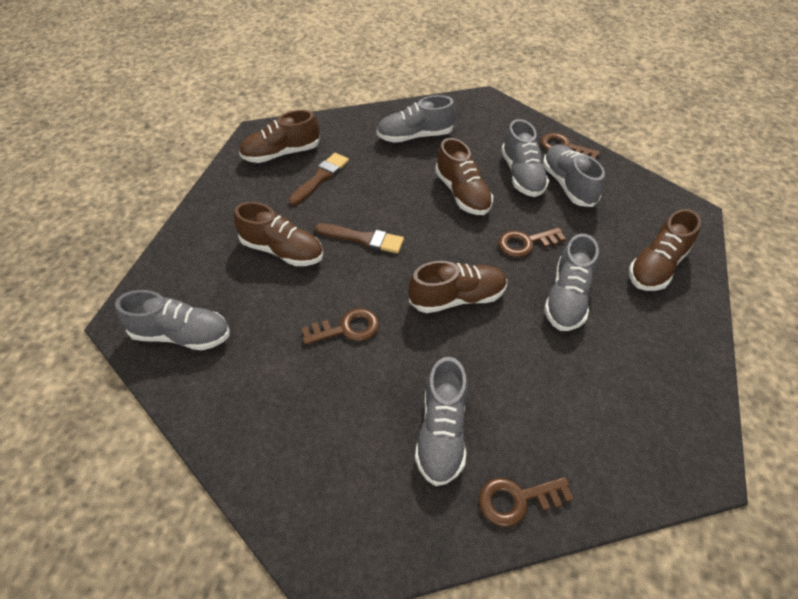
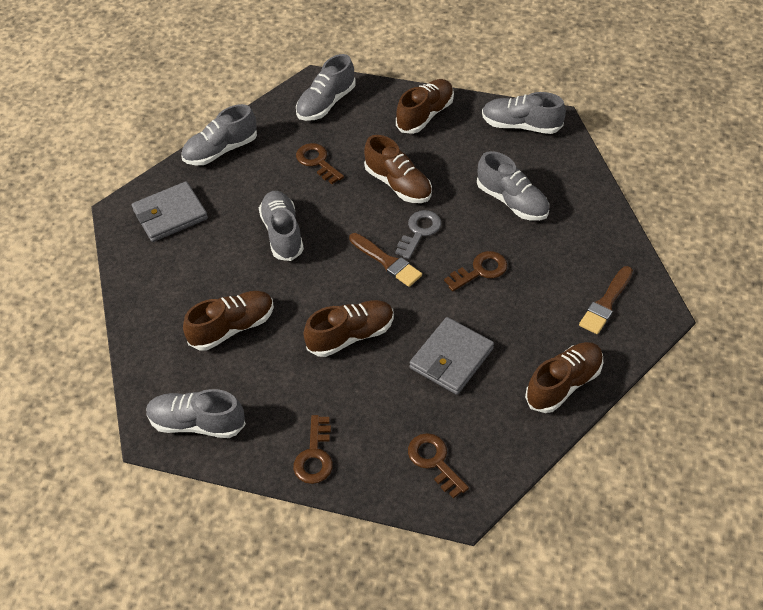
grey key: 0 -> 1
grey wallet: 0 -> 2

